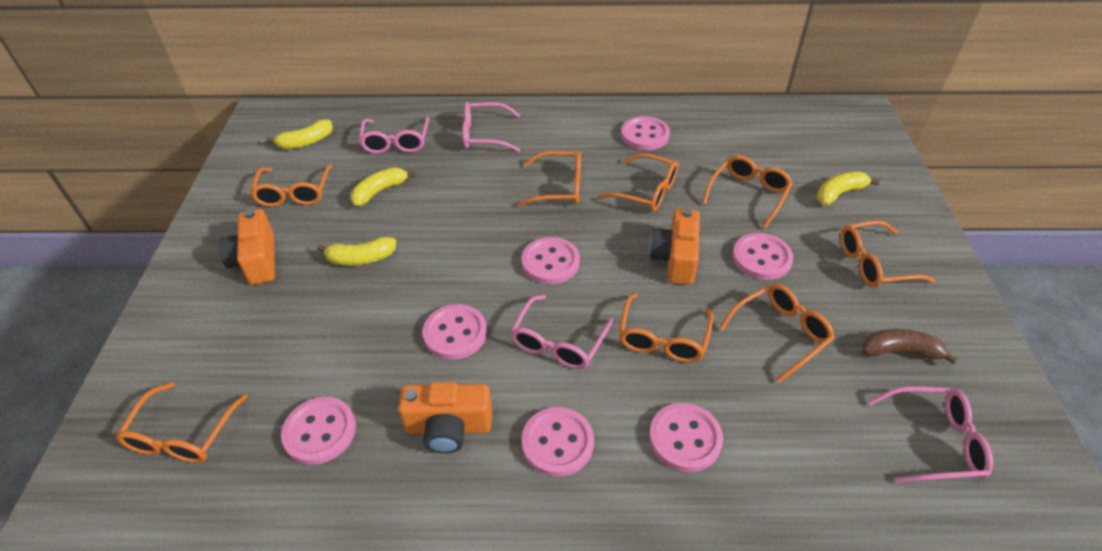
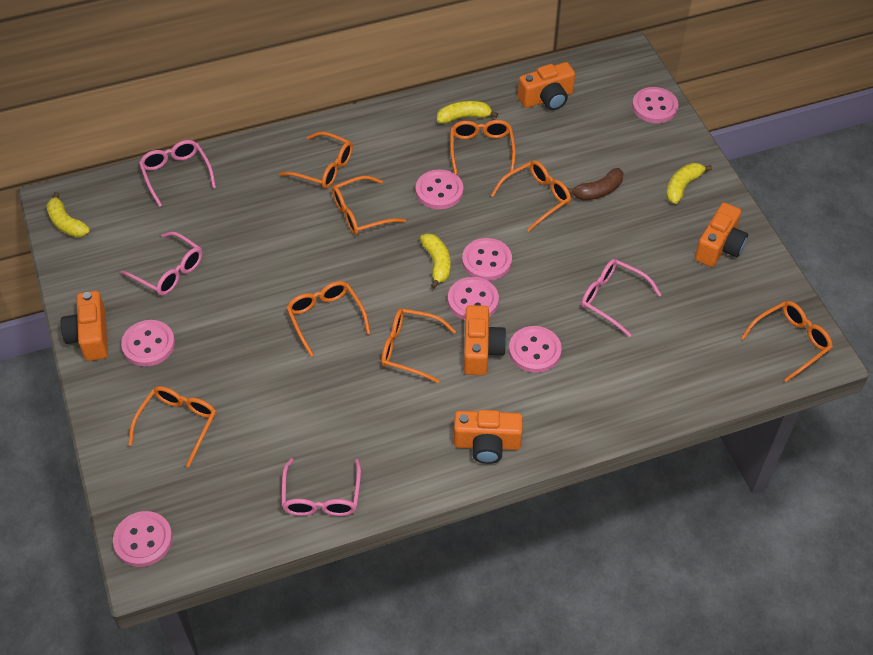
orange camera: 3 -> 5

